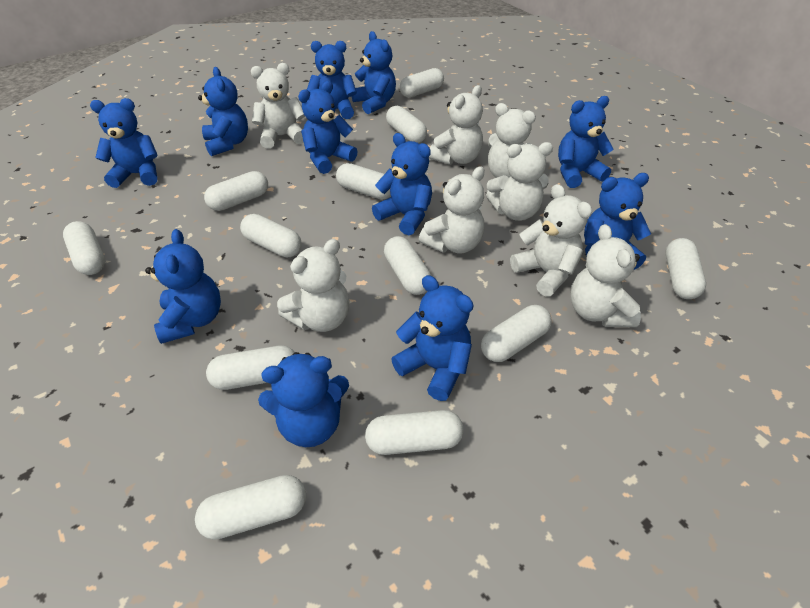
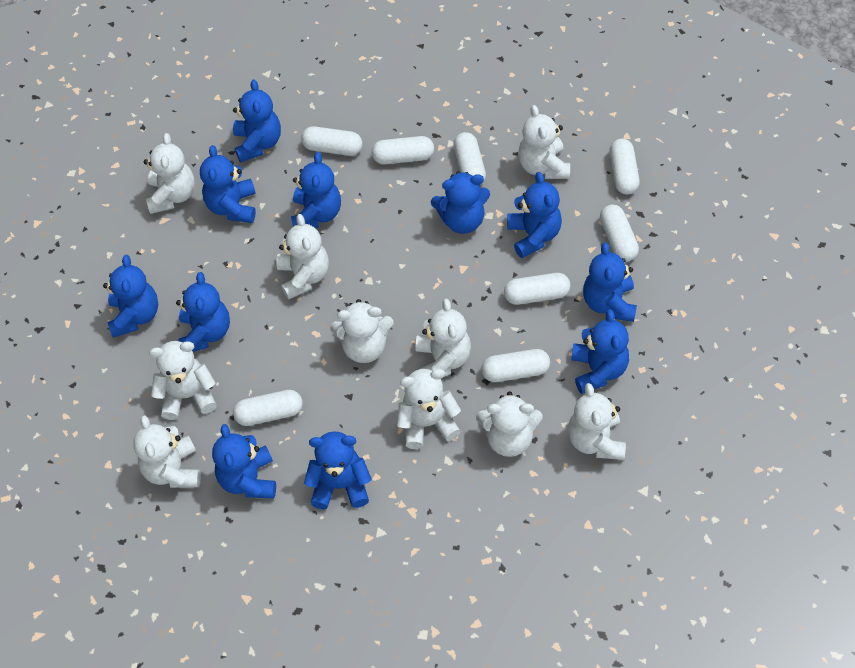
white capsule: 12 -> 8
white teddy bear: 8 -> 10

